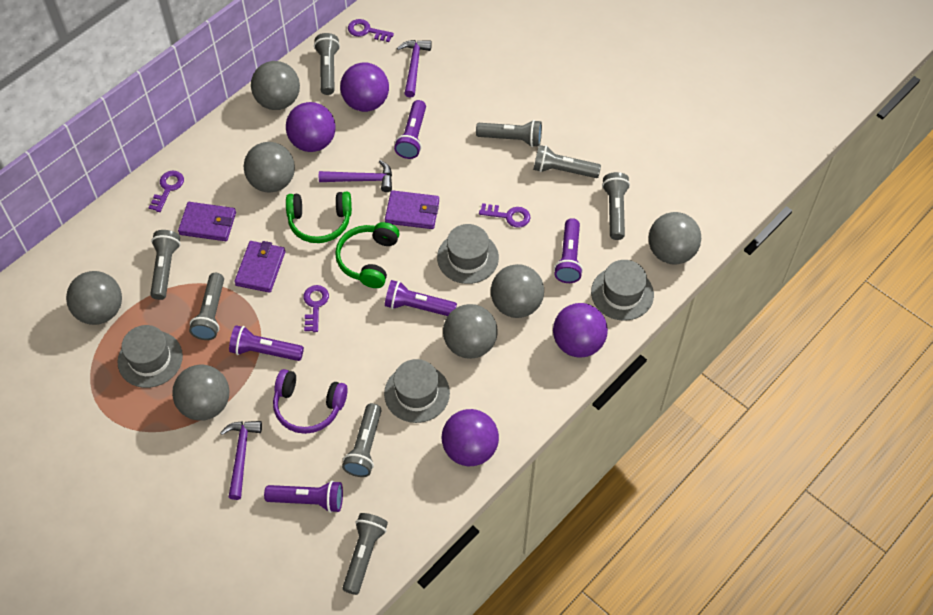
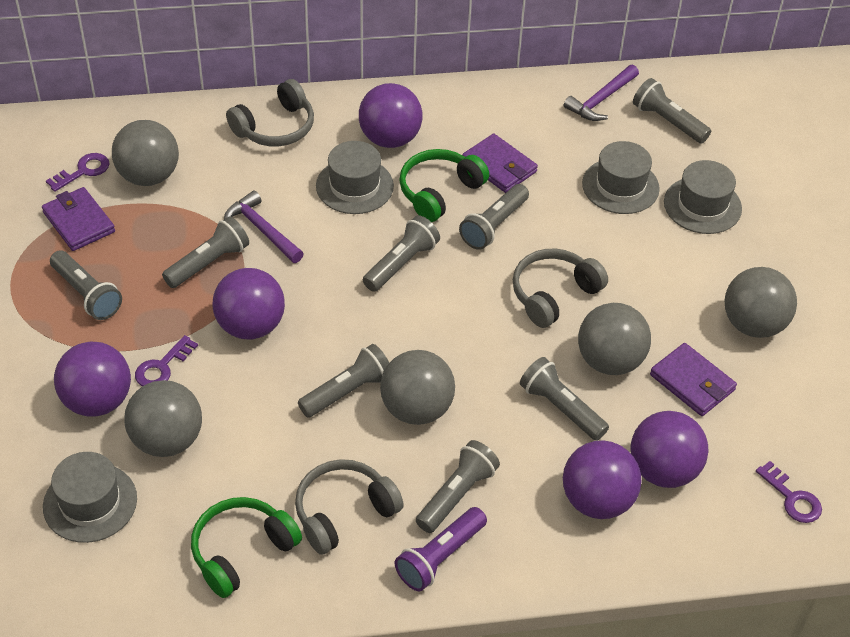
grey ball: 7 -> 5
grey headphones: 0 -> 3
purple ball: 4 -> 5
purple flashlight: 5 -> 1
purple hammer: 3 -> 2
purple headphones: 1 -> 0
purple key: 4 -> 3

